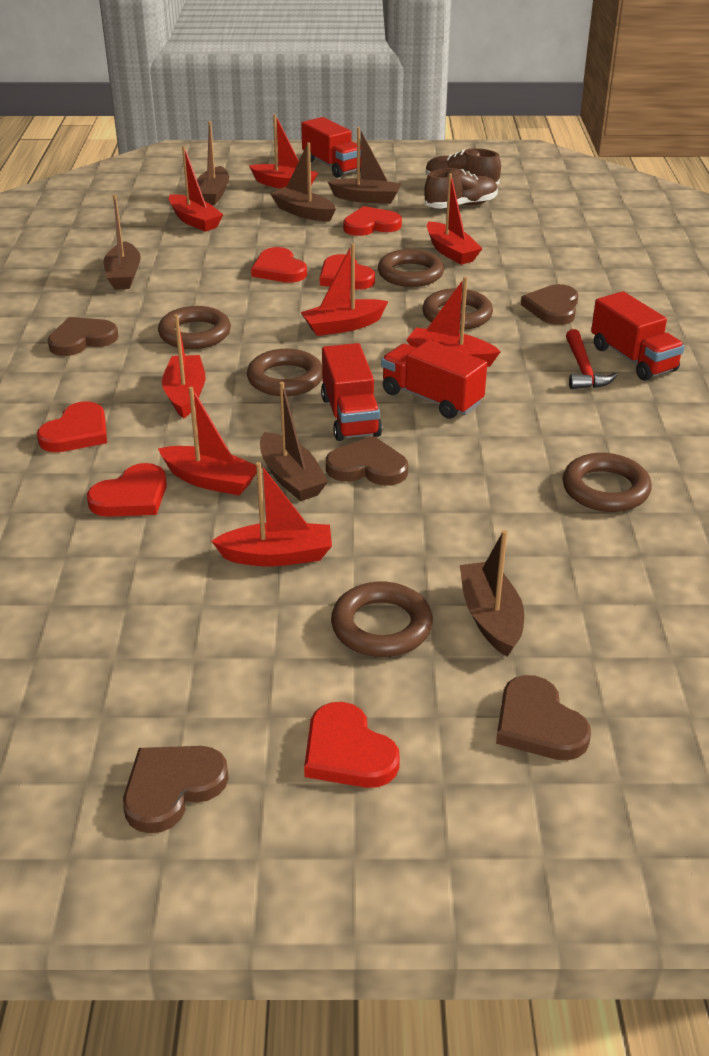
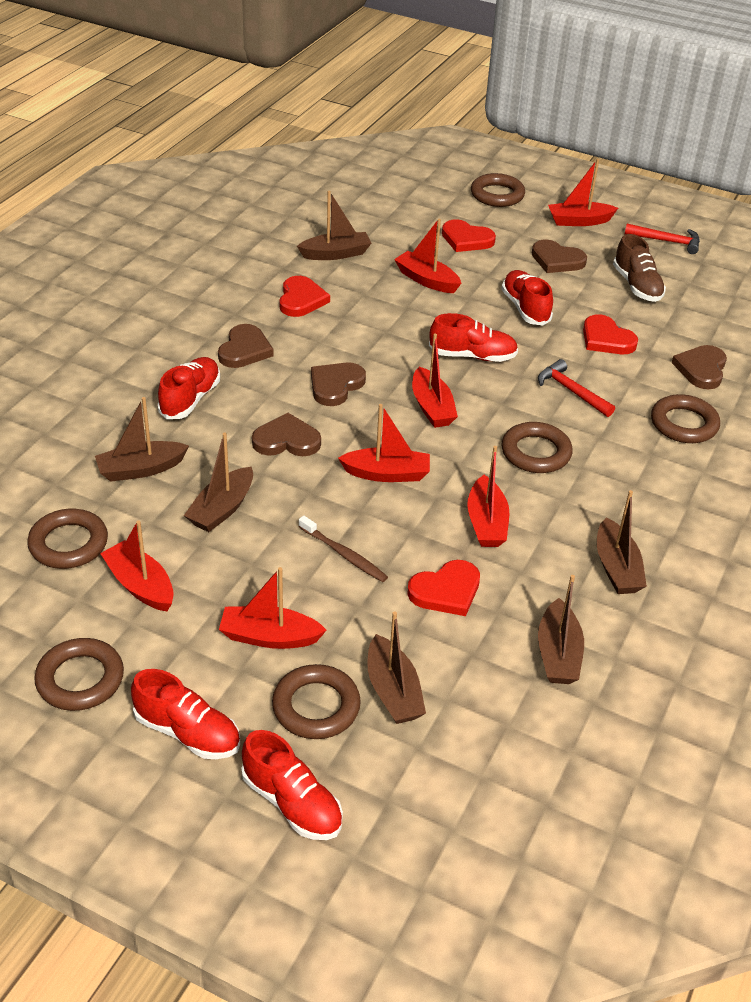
brown shoe: 2 -> 1
brown toothbrush: 0 -> 1
red boat: 8 -> 7
red hammer: 1 -> 2
red heart: 6 -> 4
red shoe: 0 -> 5
red truck: 4 -> 0

